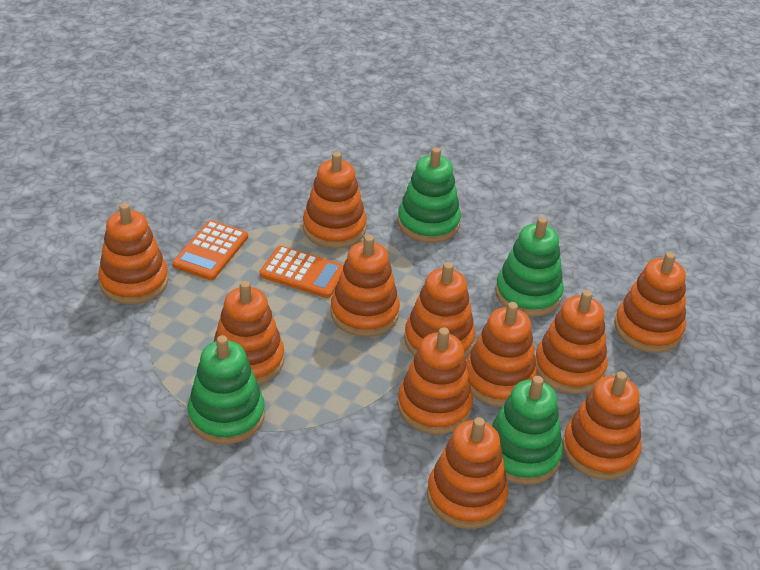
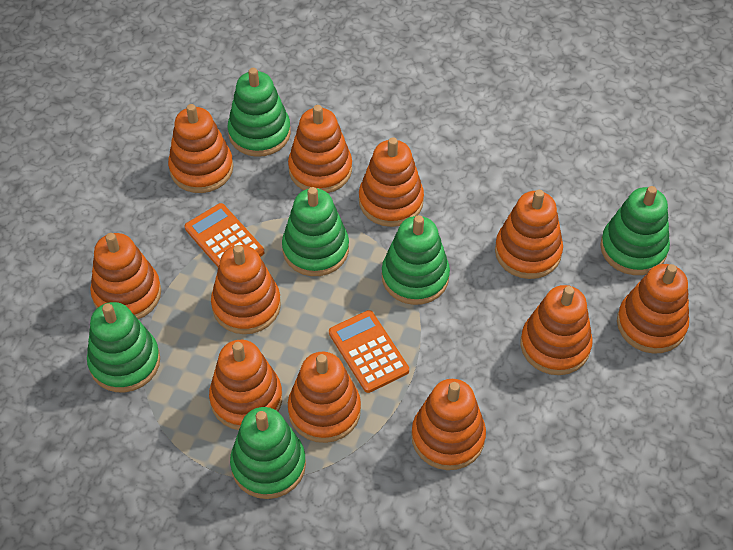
green stacking toy: 4 -> 6

